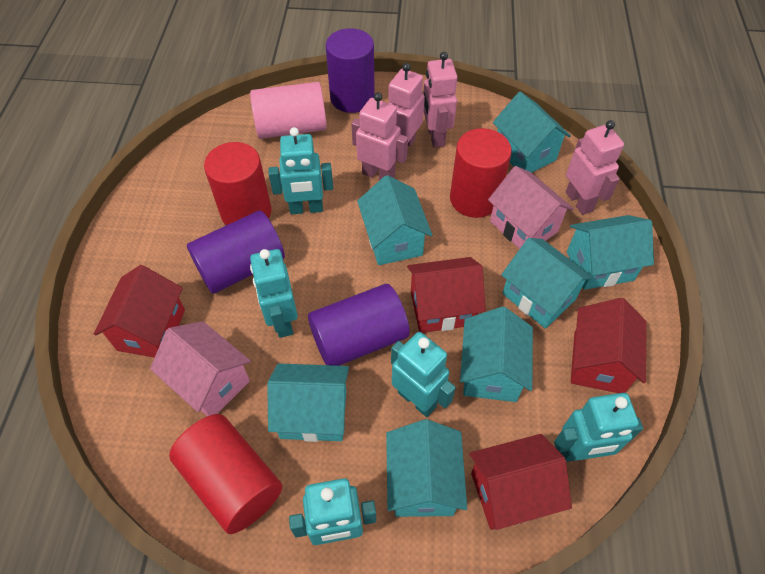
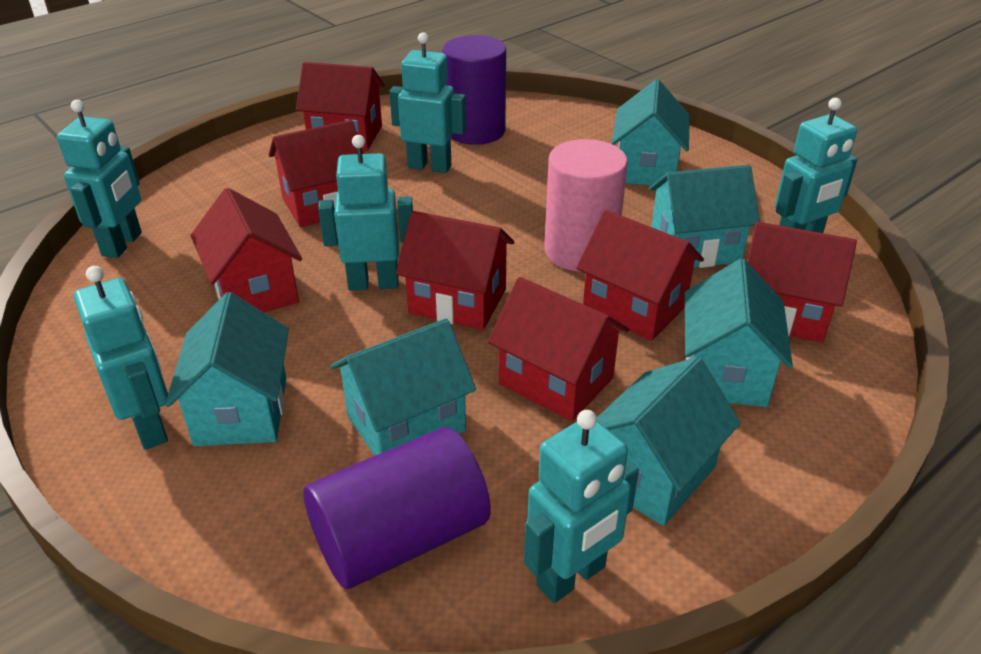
pink house: 2 -> 0
pink robot: 4 -> 0
purple cylinder: 3 -> 2
red cylinder: 3 -> 0
red house: 4 -> 7
turquoise house: 7 -> 6
turquoise robot: 5 -> 6

